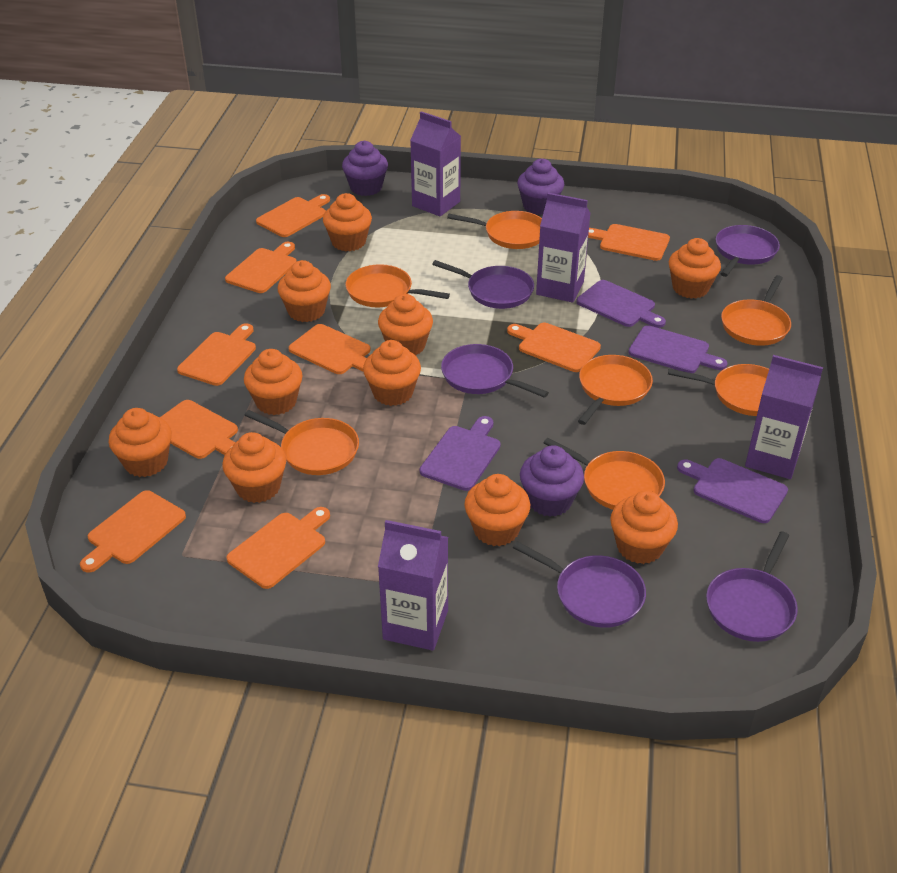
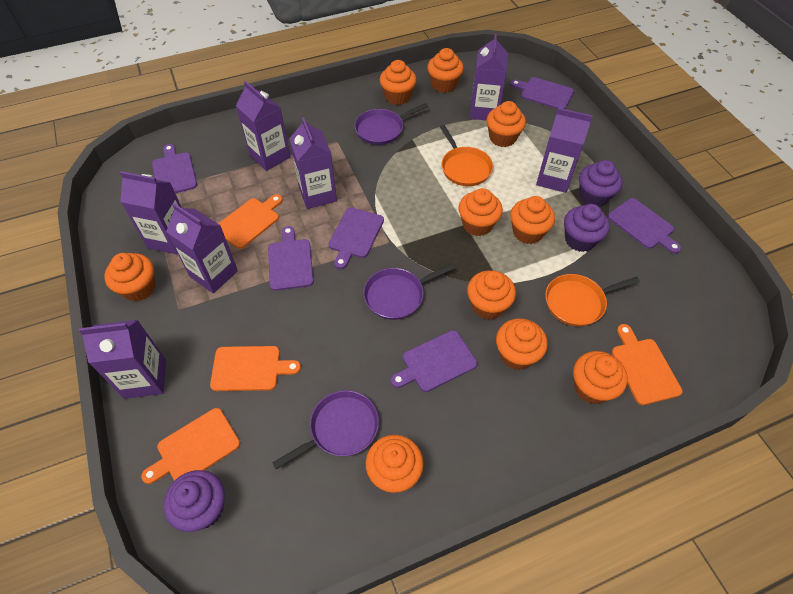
orange cutting board: 9 -> 4
orange pan: 7 -> 2
purple carton: 4 -> 7
purple cutting board: 4 -> 6
purple pan: 5 -> 3

